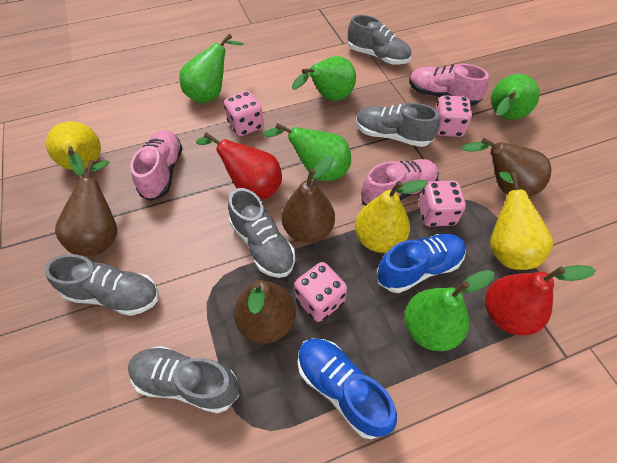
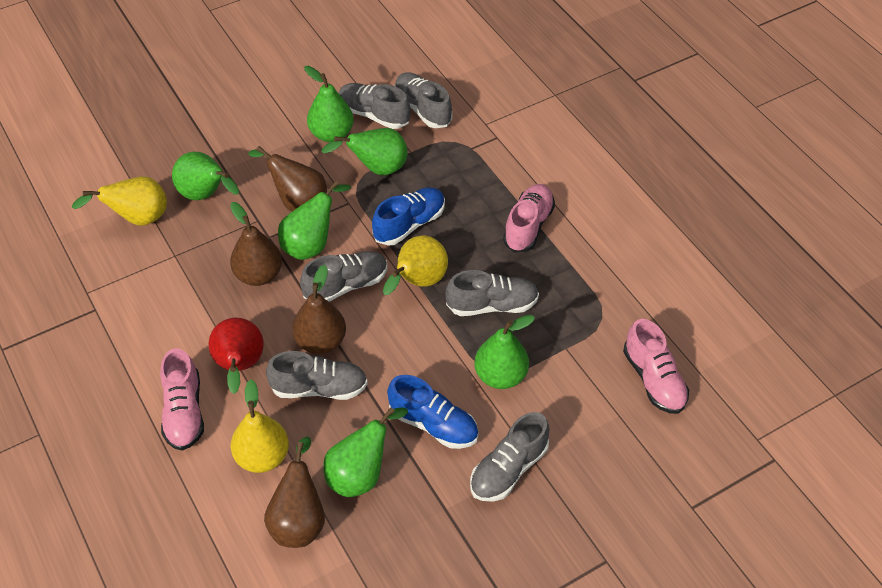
green pear: 5 -> 6
grey shoe: 5 -> 6
pink dice: 4 -> 0
red pear: 2 -> 1

